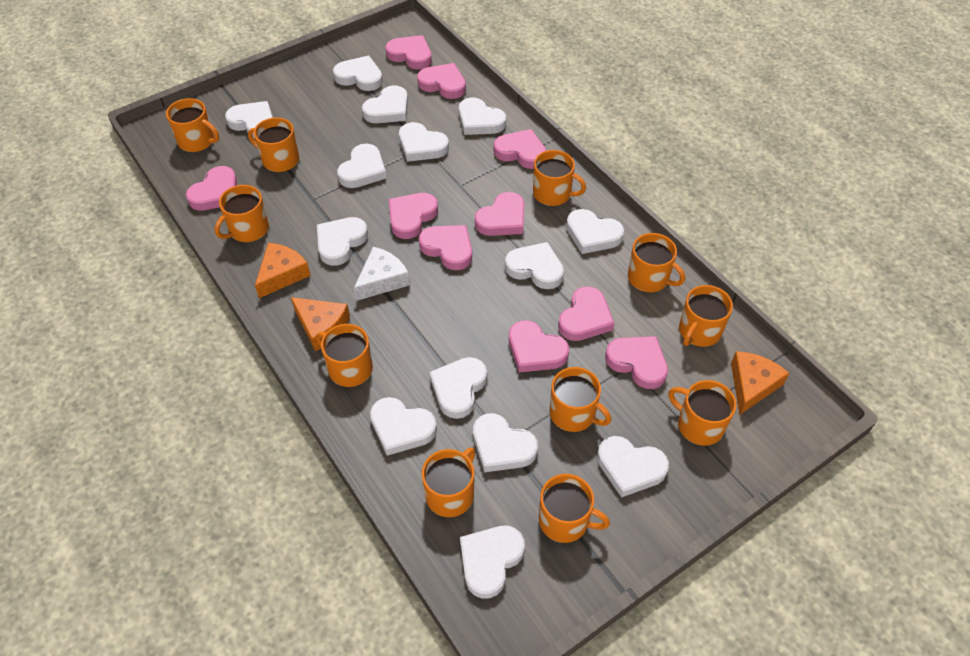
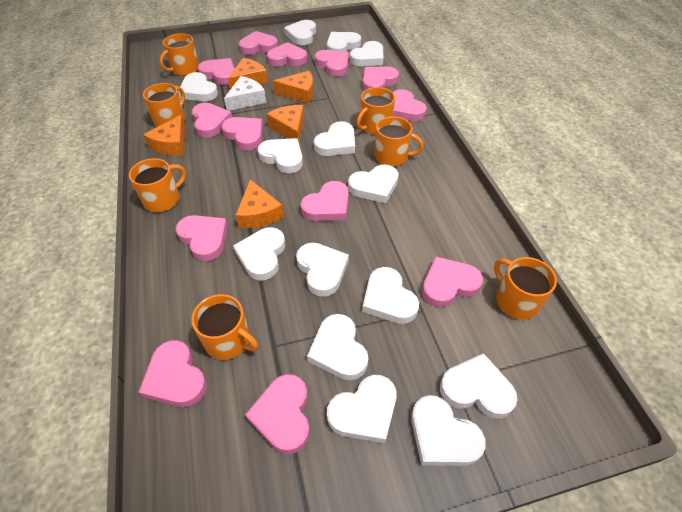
orange cheese: 3 -> 5
orange mug: 11 -> 7
pink heart: 10 -> 13

